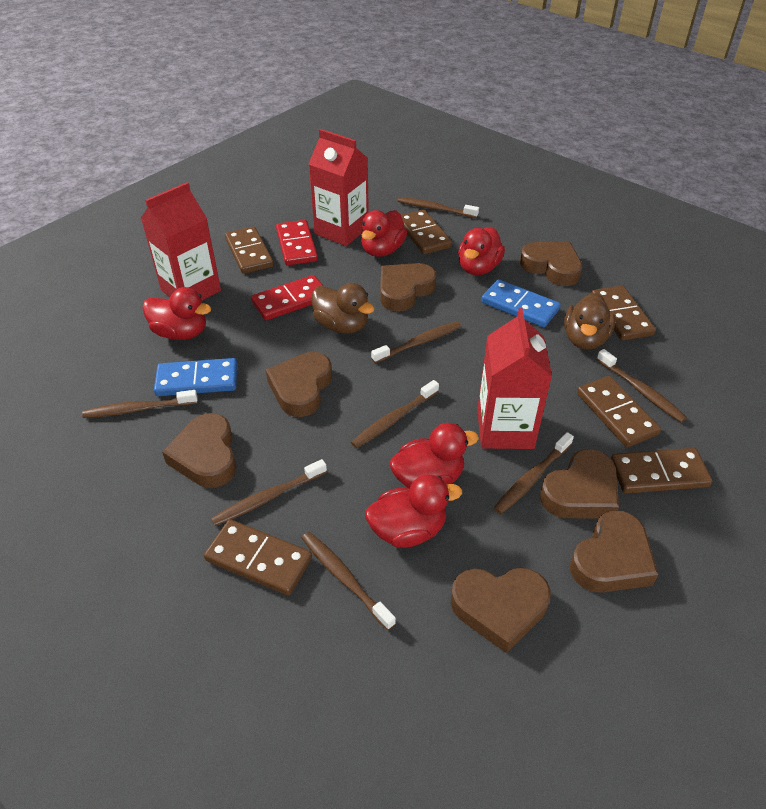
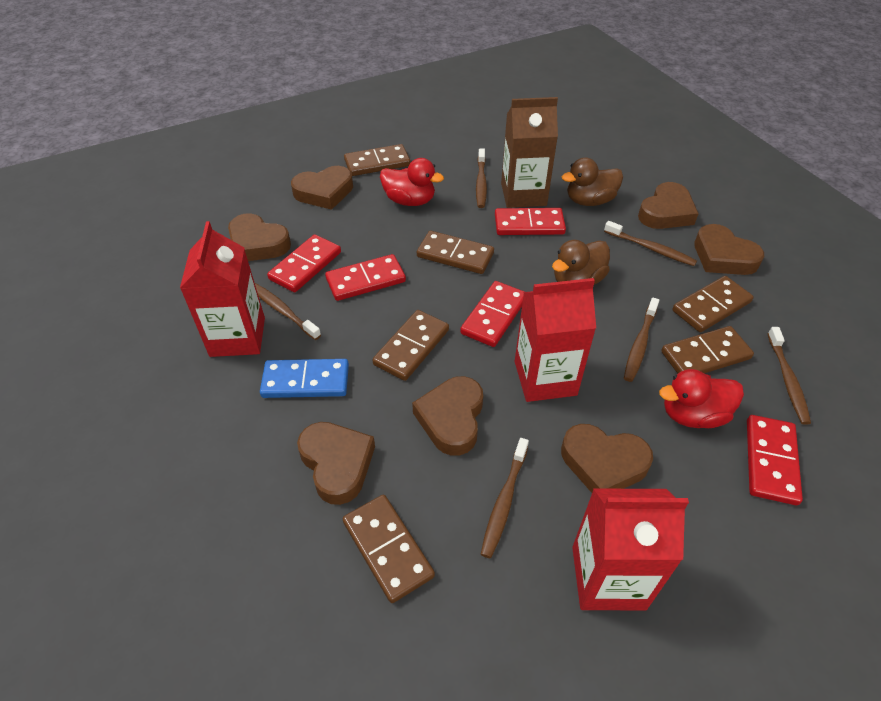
blue domino: 2 -> 1
brown carton: 0 -> 1
brown toothbrush: 8 -> 6
red domino: 2 -> 5
red duck: 5 -> 2

